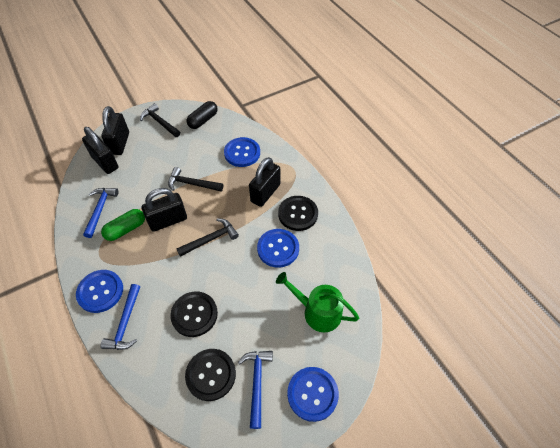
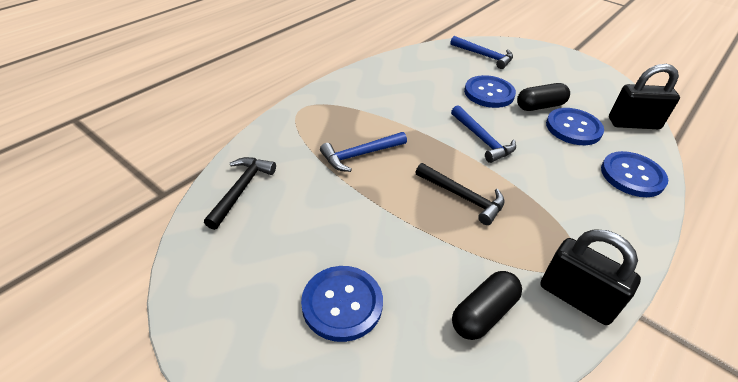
black button: 3 -> 0
black capsule: 1 -> 2
black hammer: 3 -> 2
black padlock: 4 -> 2
green capsule: 1 -> 0
green watering can: 1 -> 0

